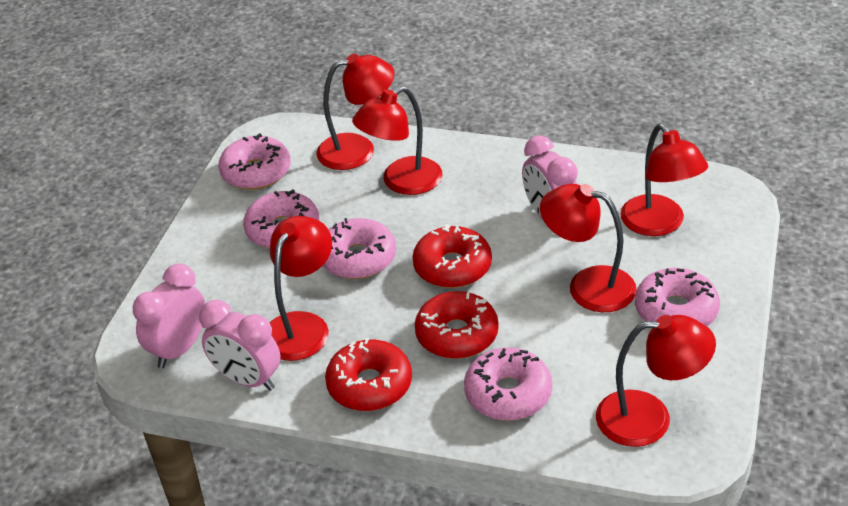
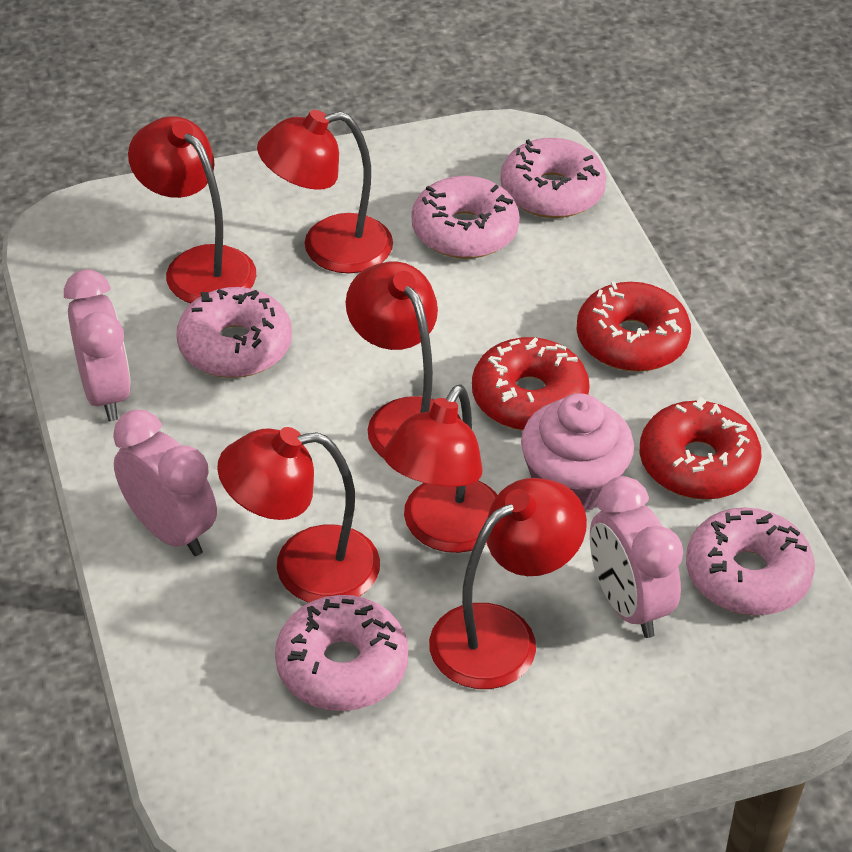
pink cupcake: 0 -> 1

